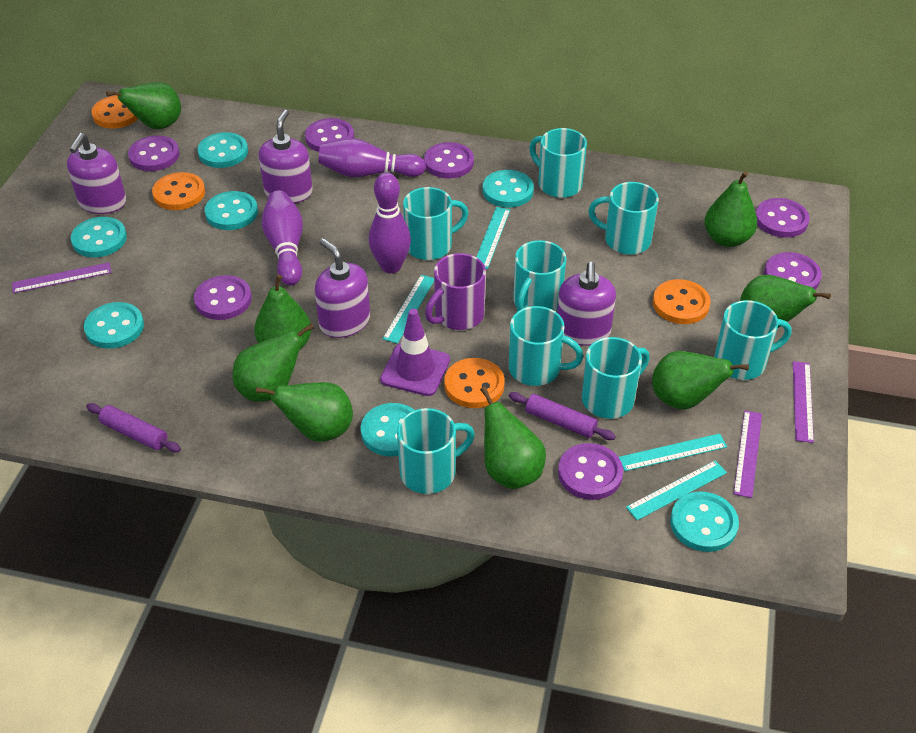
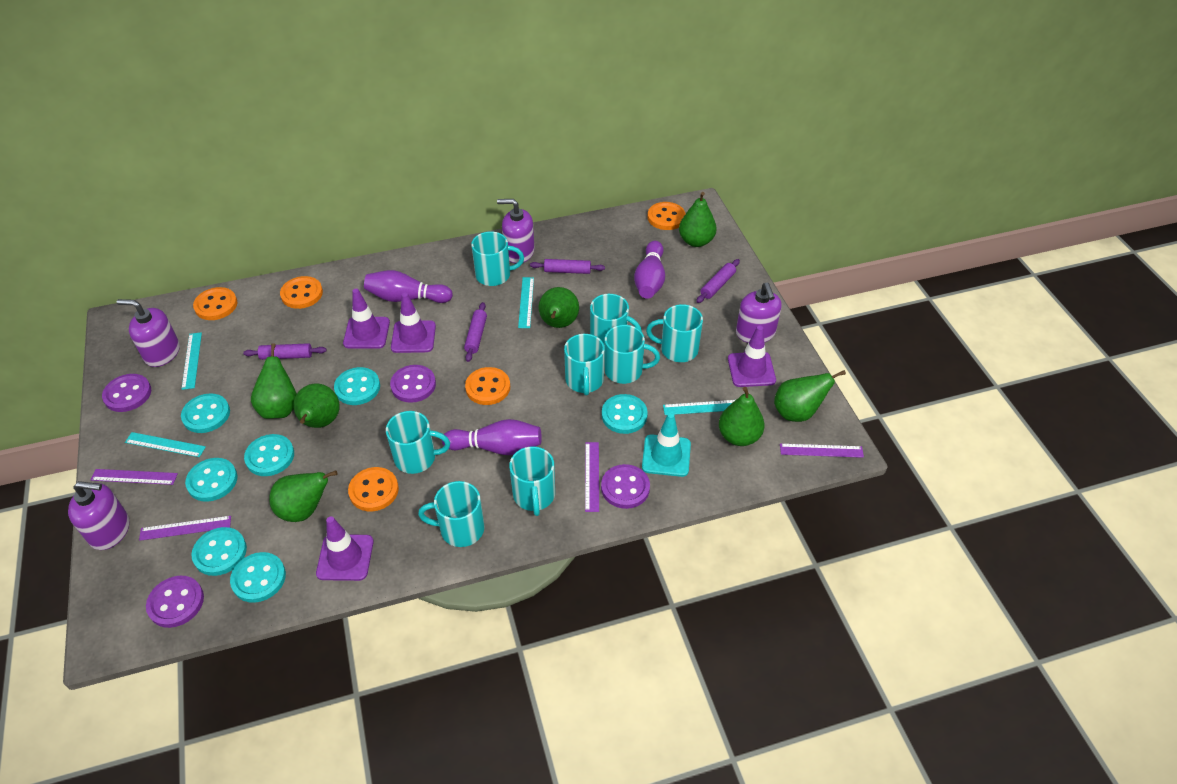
green pear: 8 -> 7
orange button: 4 -> 5
purple button: 7 -> 4
purple mug: 1 -> 0
purple rolling pin: 2 -> 4
purple ruler: 3 -> 4
purple traffic cone: 1 -> 4
turquoise traffic cone: 0 -> 1

